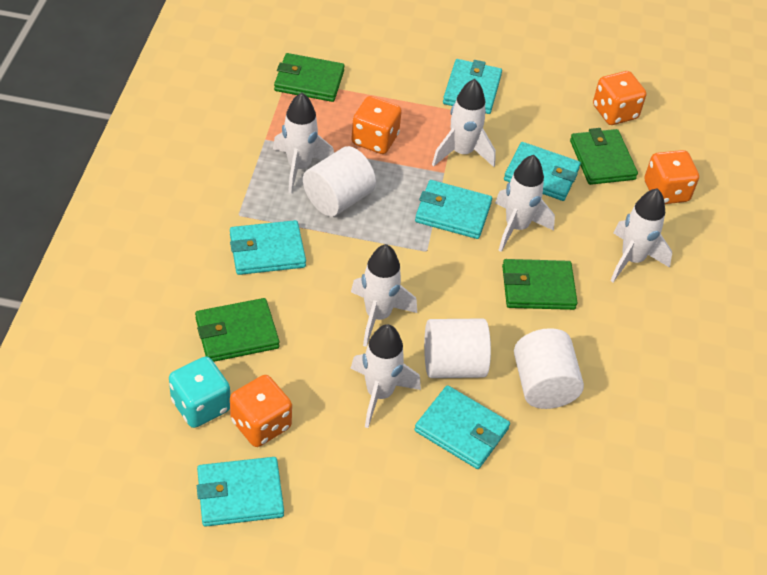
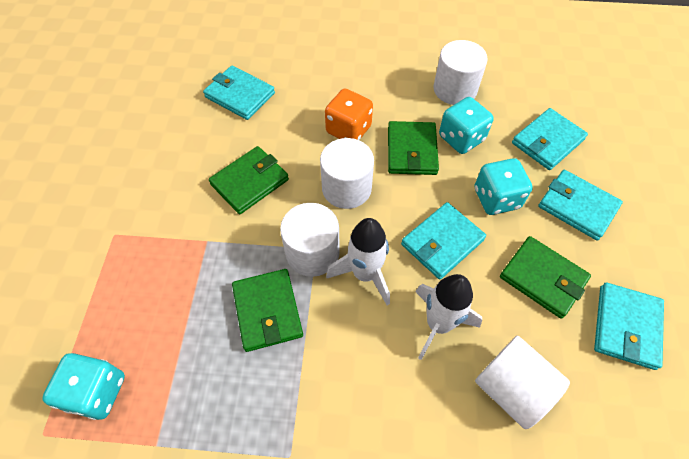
orange dice: 4 -> 1
turquoise dice: 1 -> 3
turquoise wallet: 6 -> 5
white cylinder: 3 -> 4
white rocket: 6 -> 2

